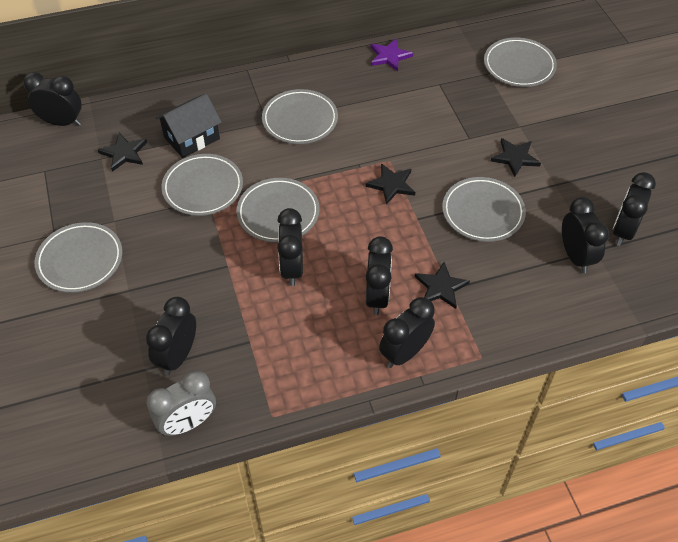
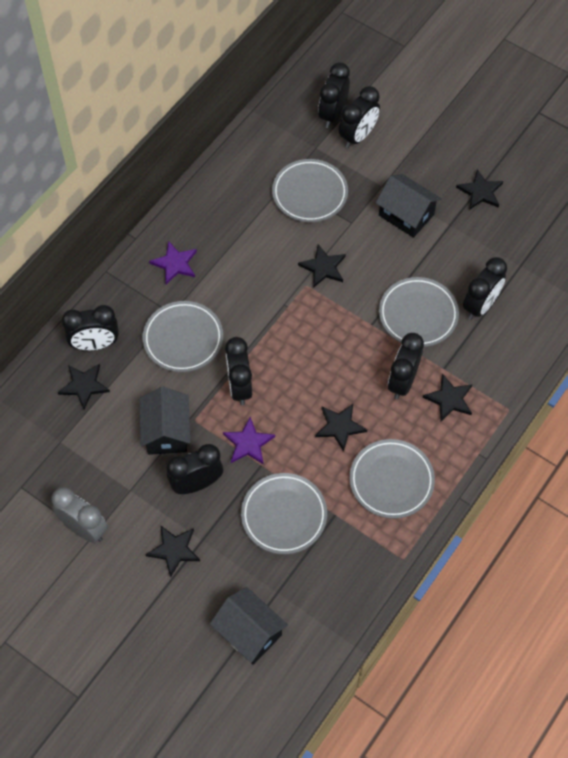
black house: 1 -> 3
black star: 4 -> 6
grey plate: 6 -> 5
purple star: 1 -> 2

